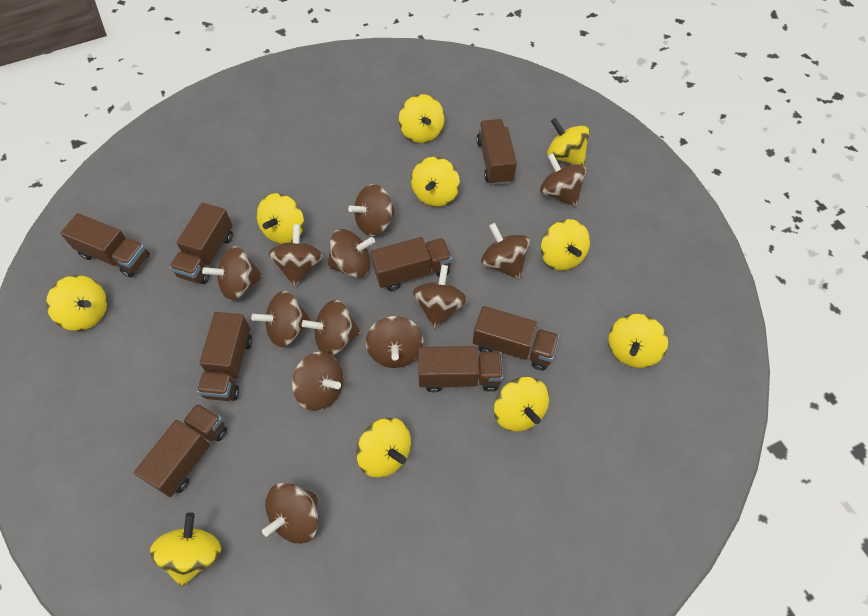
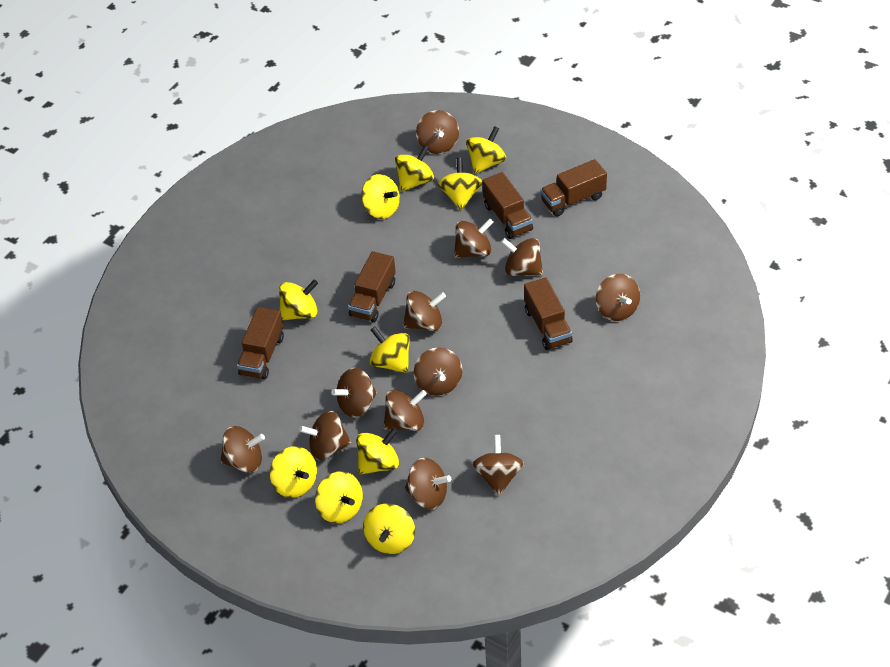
brown truck: 8 -> 5

